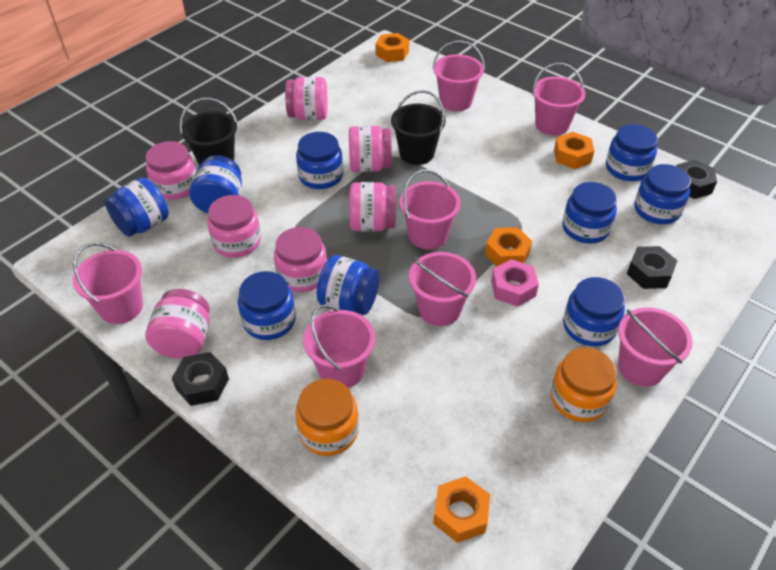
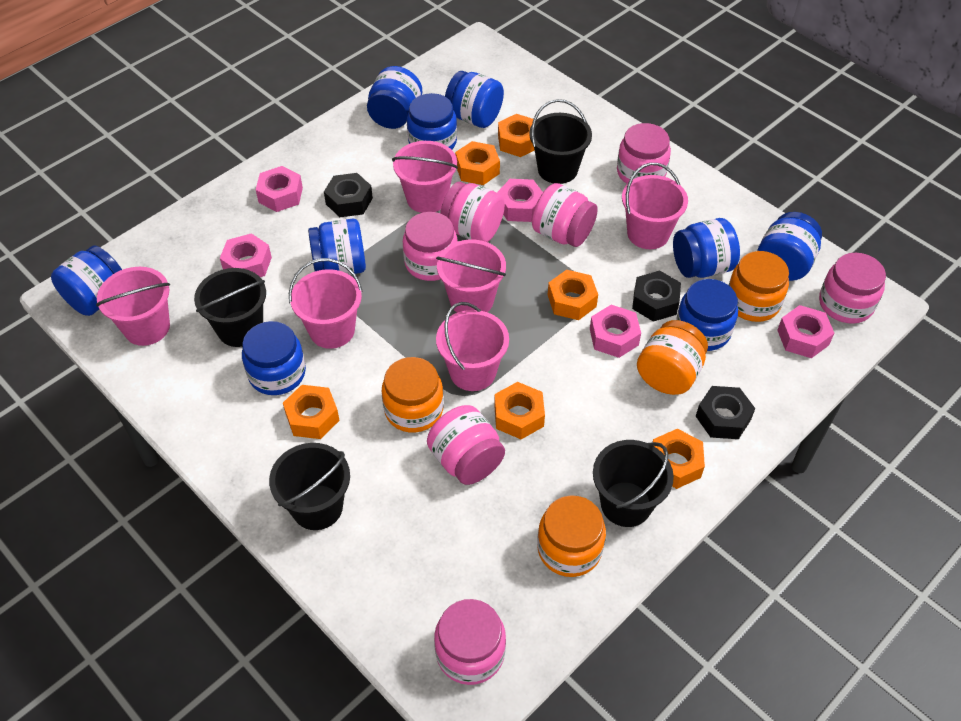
black bucket: 2 -> 4
orange jar: 2 -> 4
orange nut: 4 -> 6
pink bucket: 7 -> 6
pink nut: 1 -> 5

